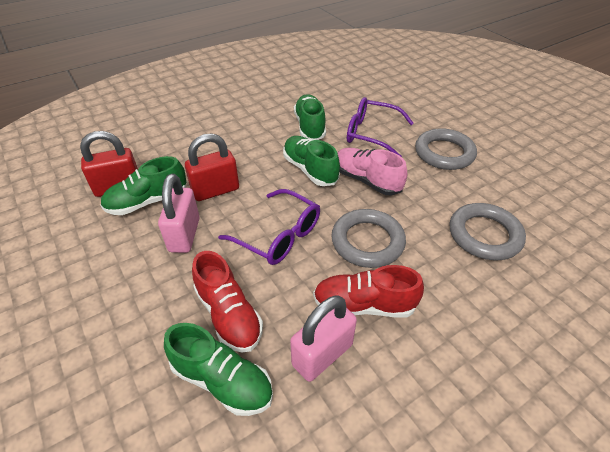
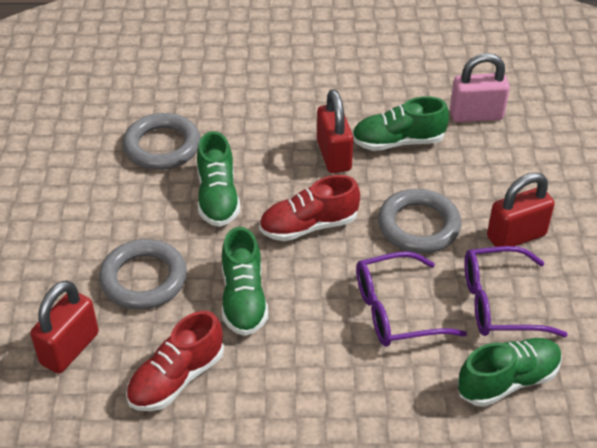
pink padlock: 2 -> 1
pink shoe: 1 -> 0
red padlock: 2 -> 3

